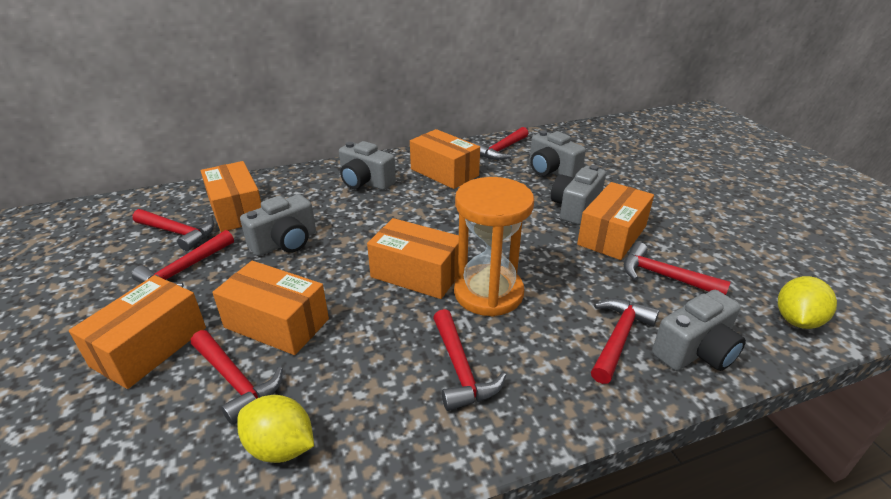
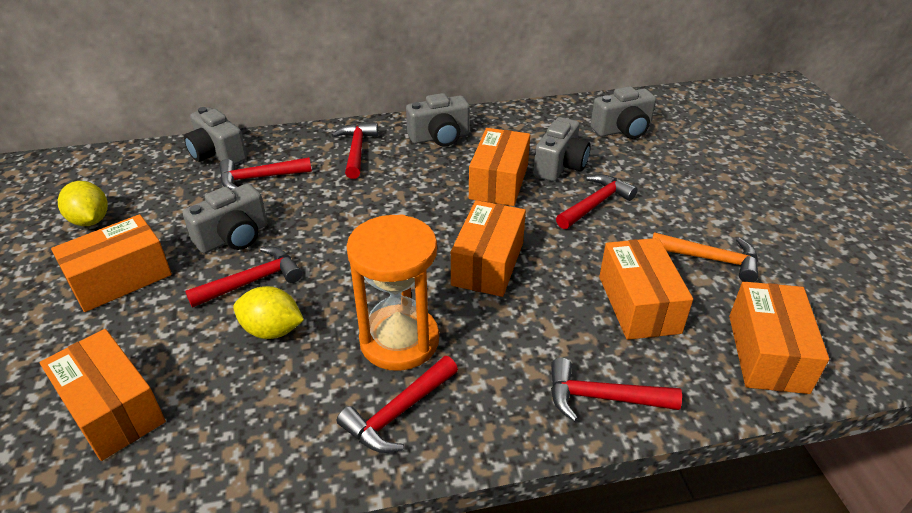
orange hammer: 0 -> 1
red hammer: 7 -> 6

